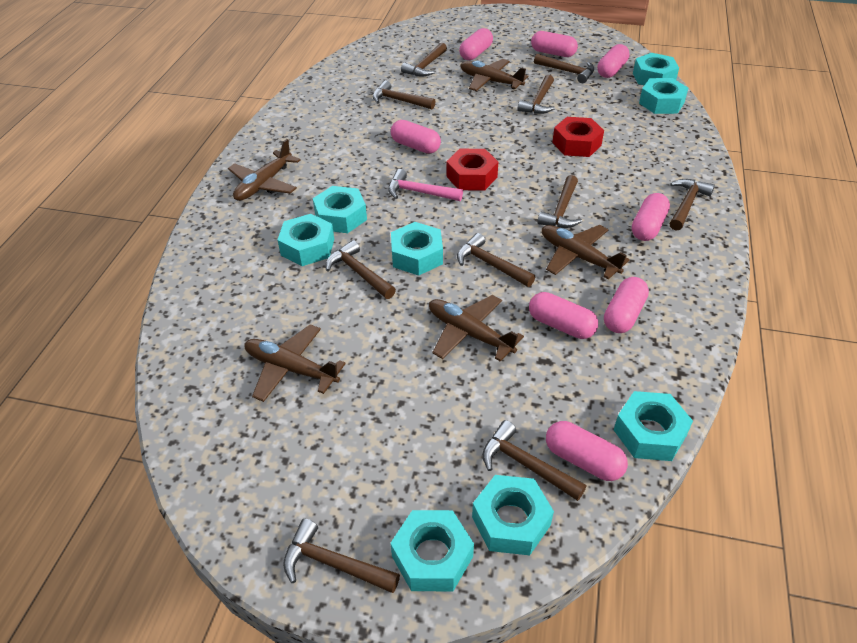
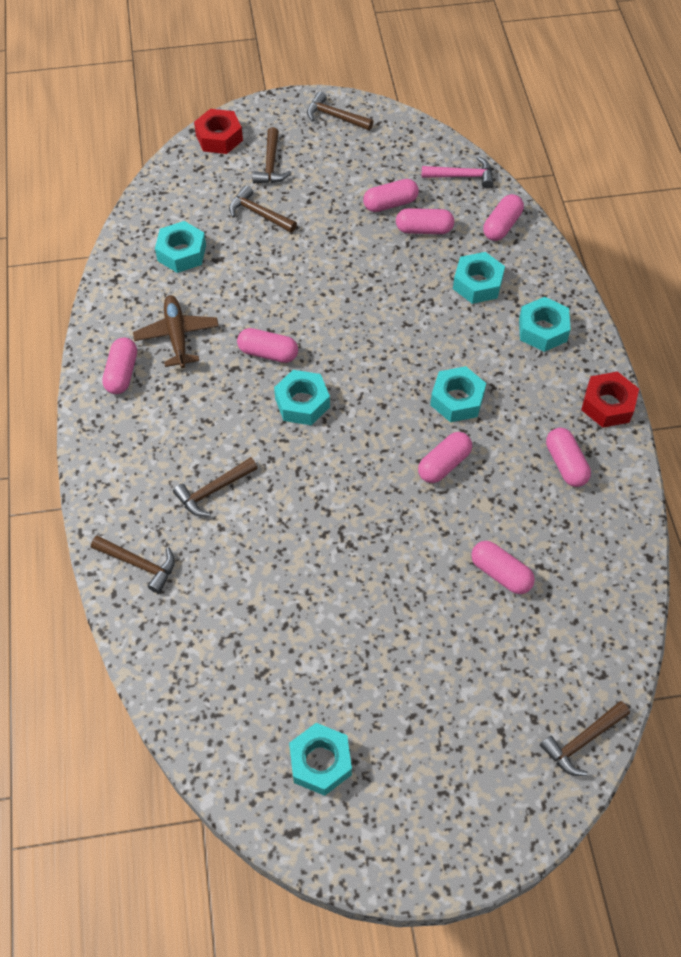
brown hammer: 10 -> 6
brown plane: 5 -> 1
turquoise nut: 8 -> 6

